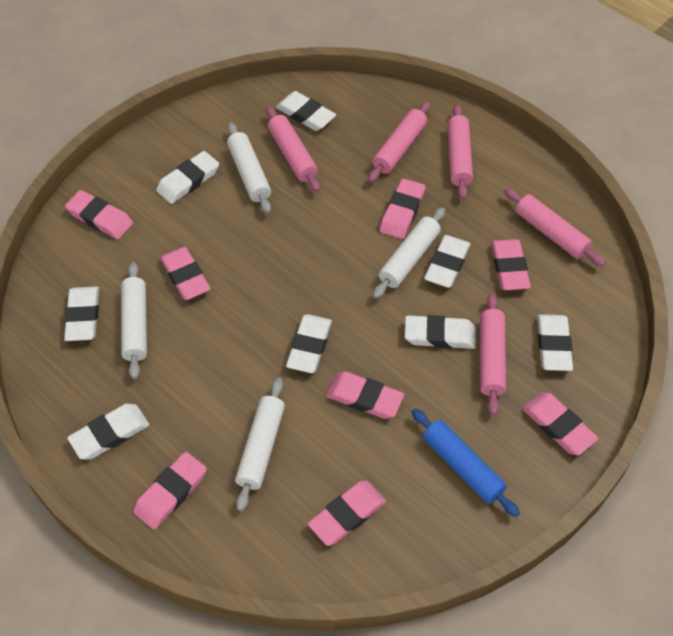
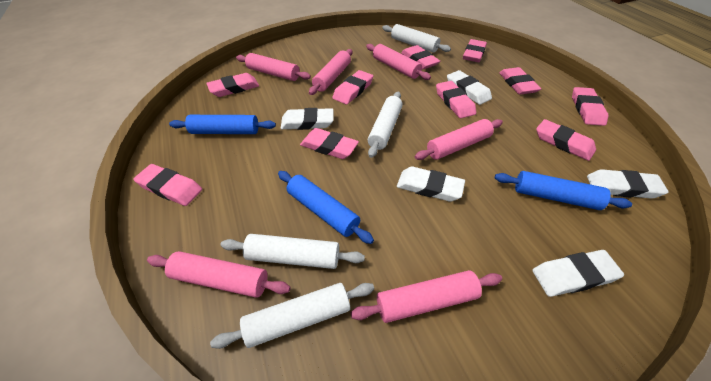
blue rolling pin: 1 -> 3
pink eraser: 8 -> 10
pink rolling pin: 5 -> 6
white eraser: 8 -> 5

